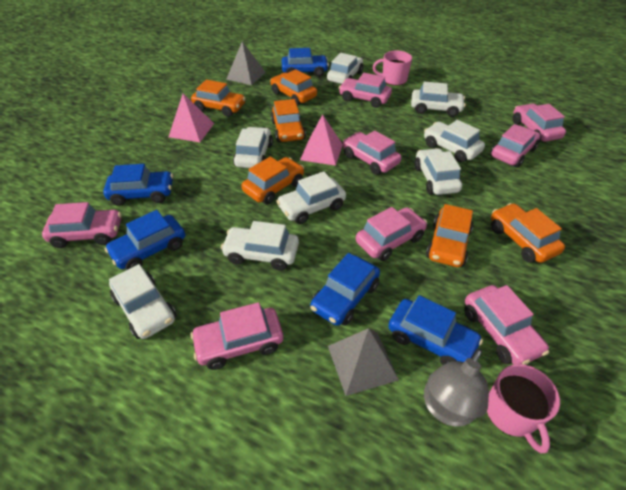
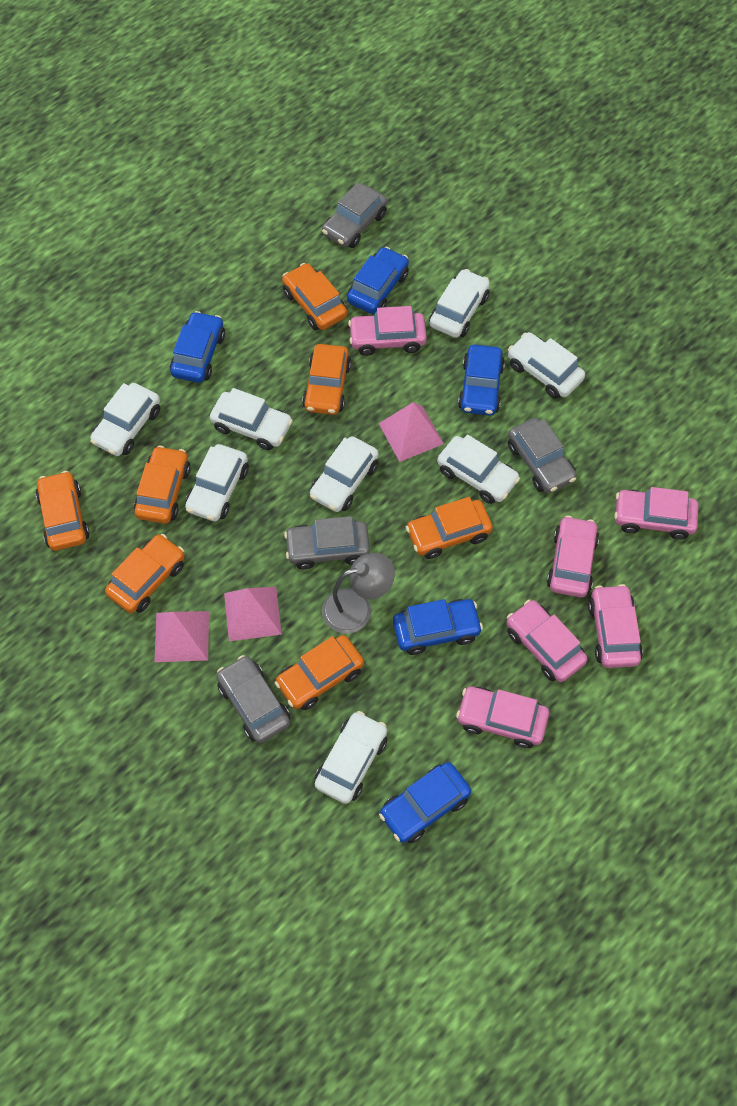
grey car: 0 -> 4
grey pyramid: 2 -> 0
orange car: 6 -> 7
pink car: 8 -> 6
pink mug: 2 -> 0
pink pyramid: 2 -> 3

